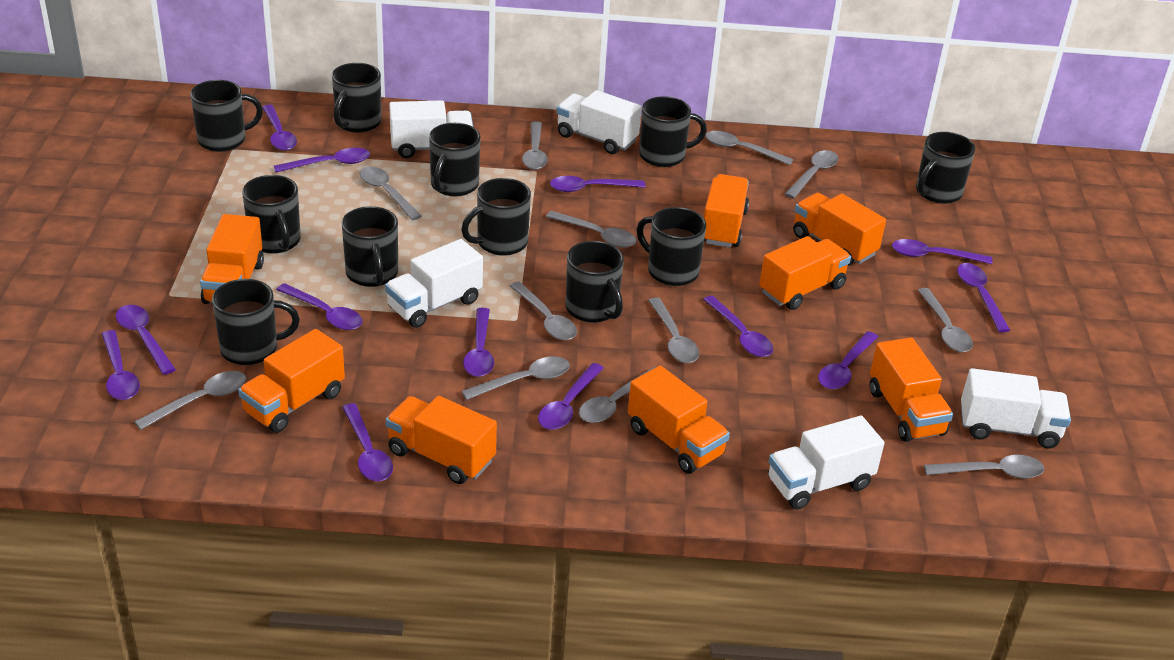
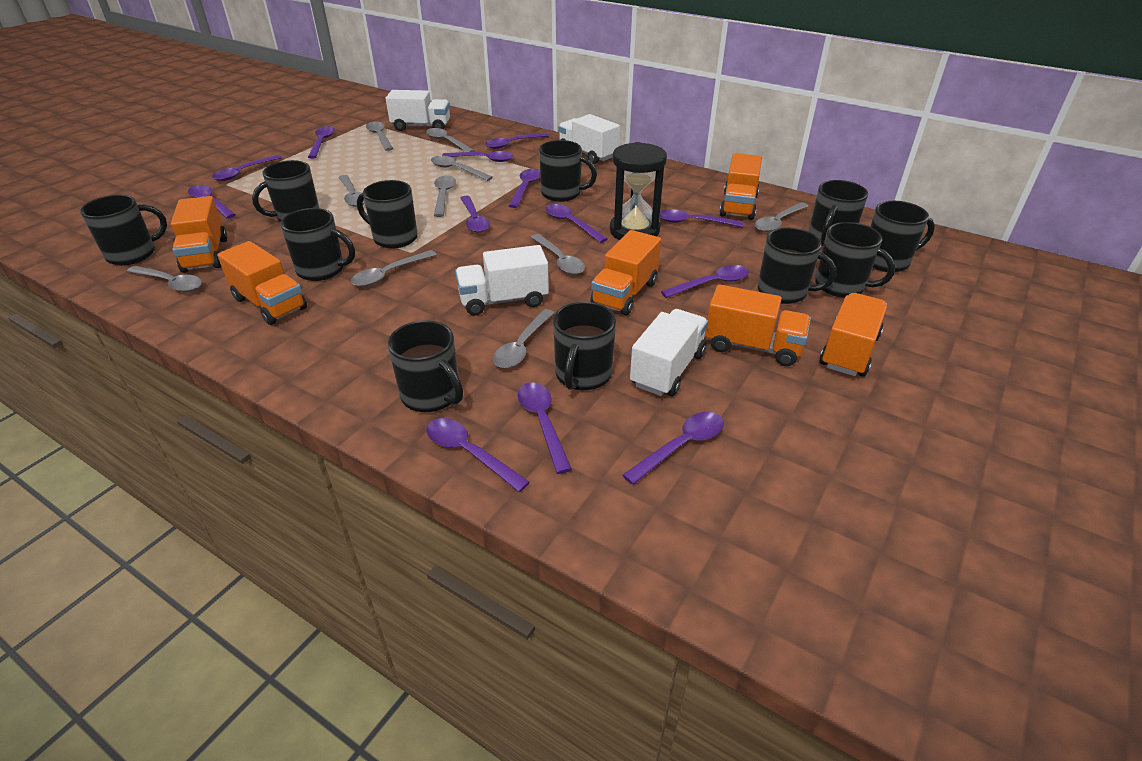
black hourglass: 0 -> 1
grey spoon: 12 -> 10
orange truck: 8 -> 6
white truck: 5 -> 4

